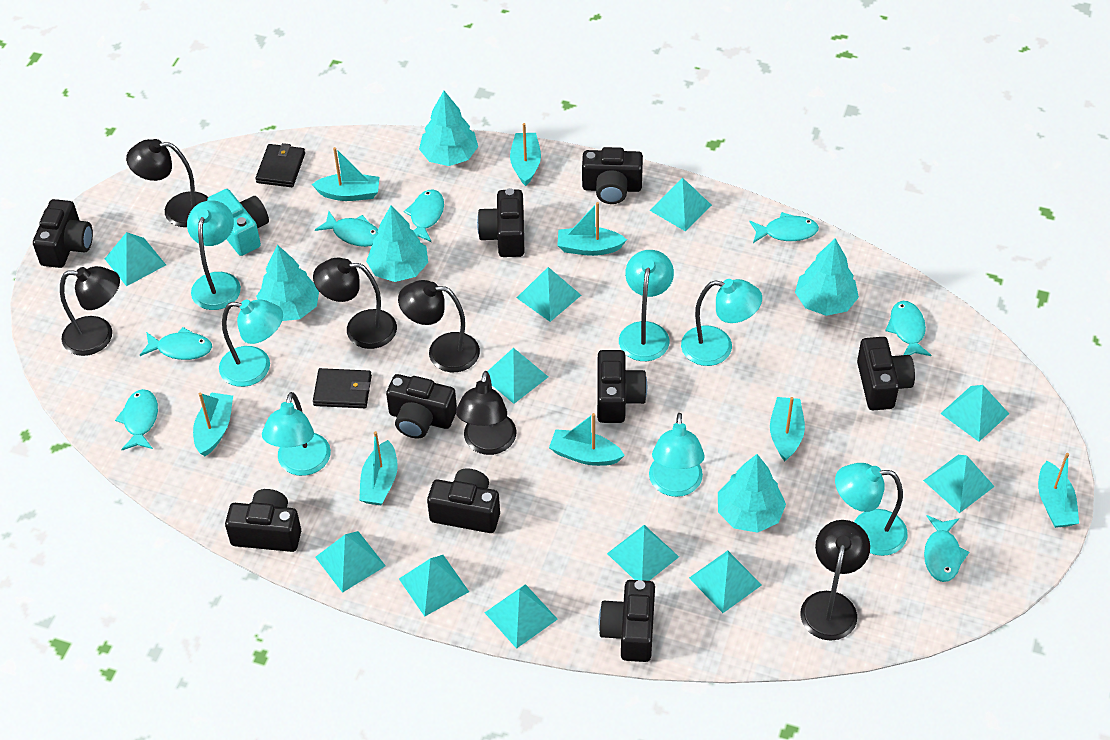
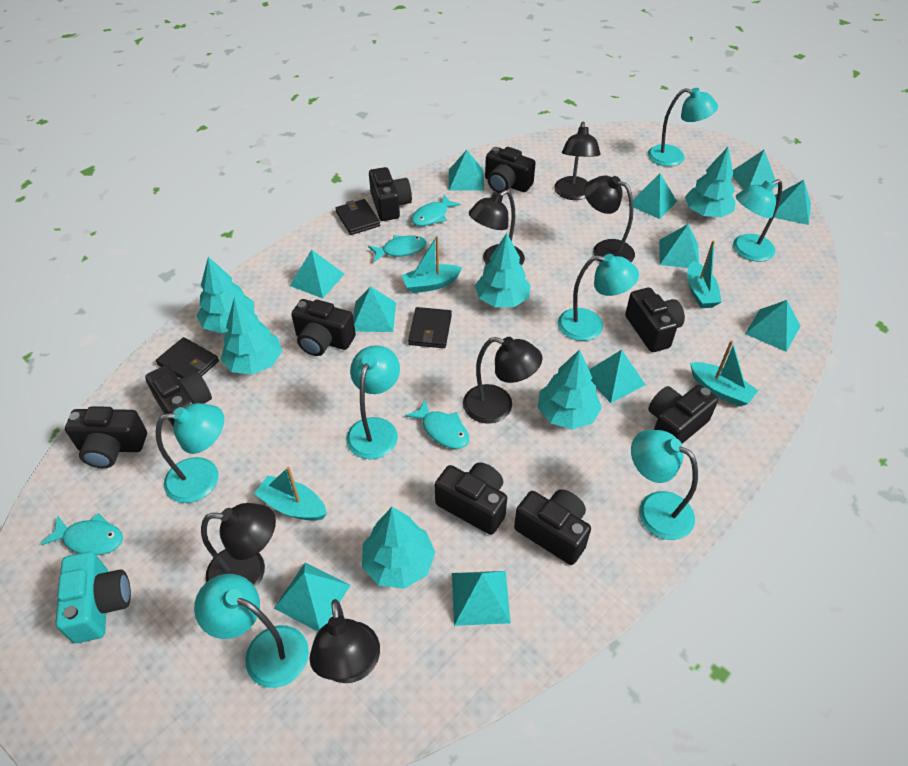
black wallet: 2 -> 3
turquoise boat: 8 -> 4
turquoise fish: 7 -> 4
turquoise tree: 5 -> 6

